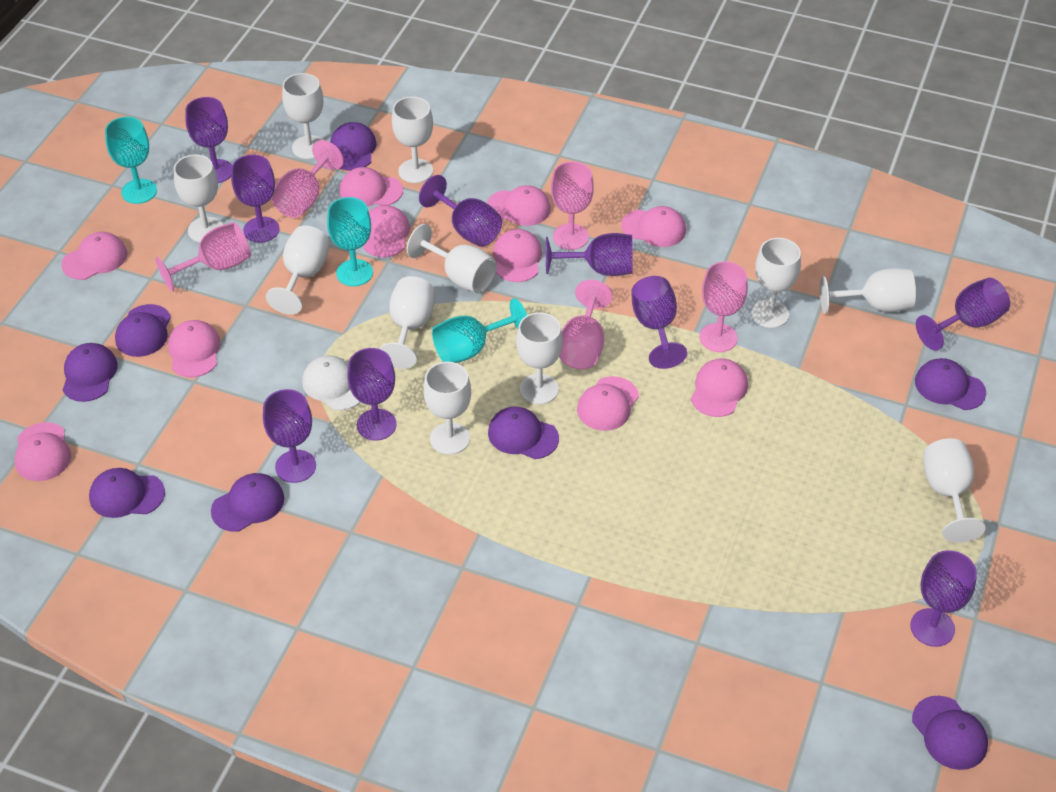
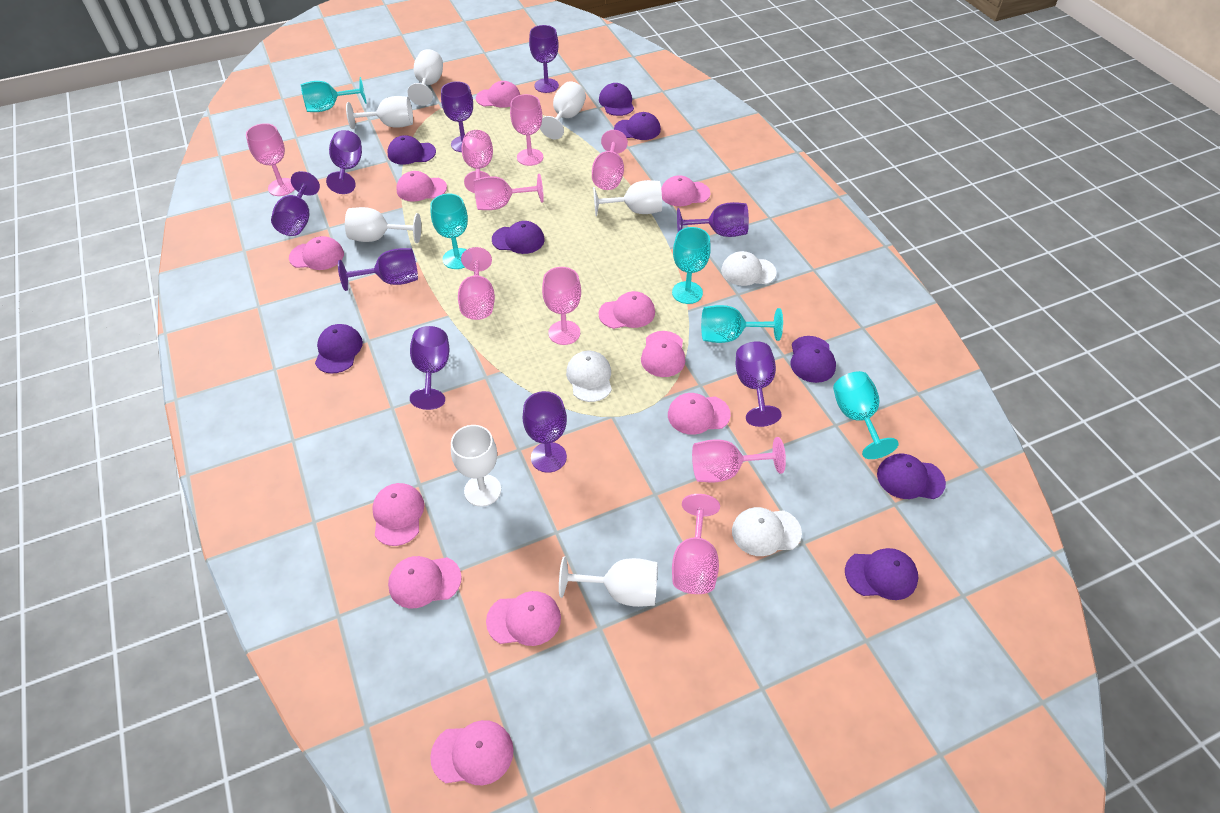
pink cap: 10 -> 11
pink goblet: 5 -> 9
turquoise goblet: 3 -> 5
white cap: 1 -> 3
white goblet: 11 -> 7

